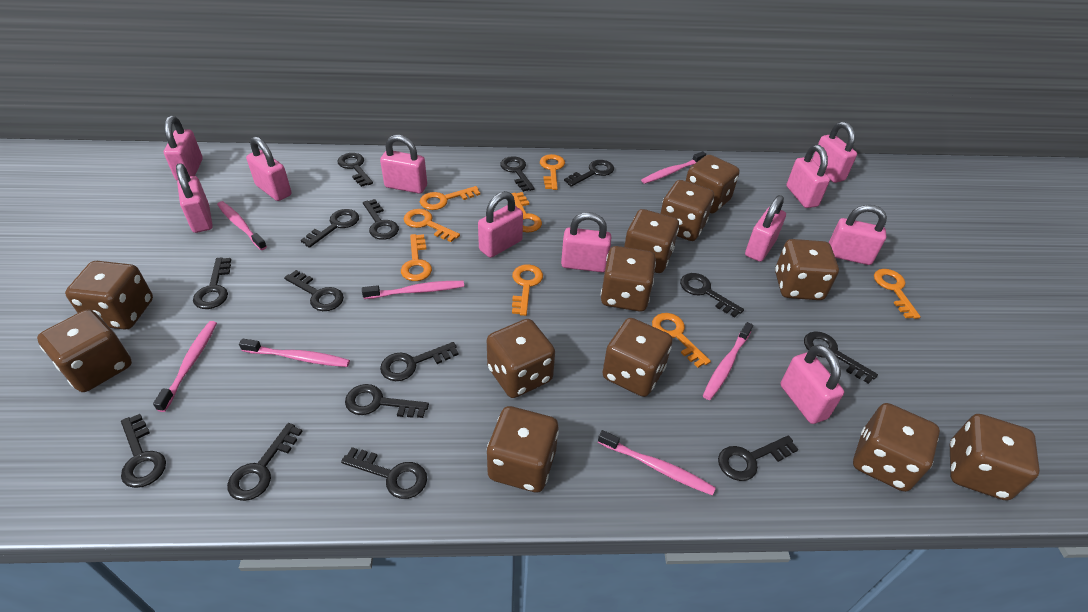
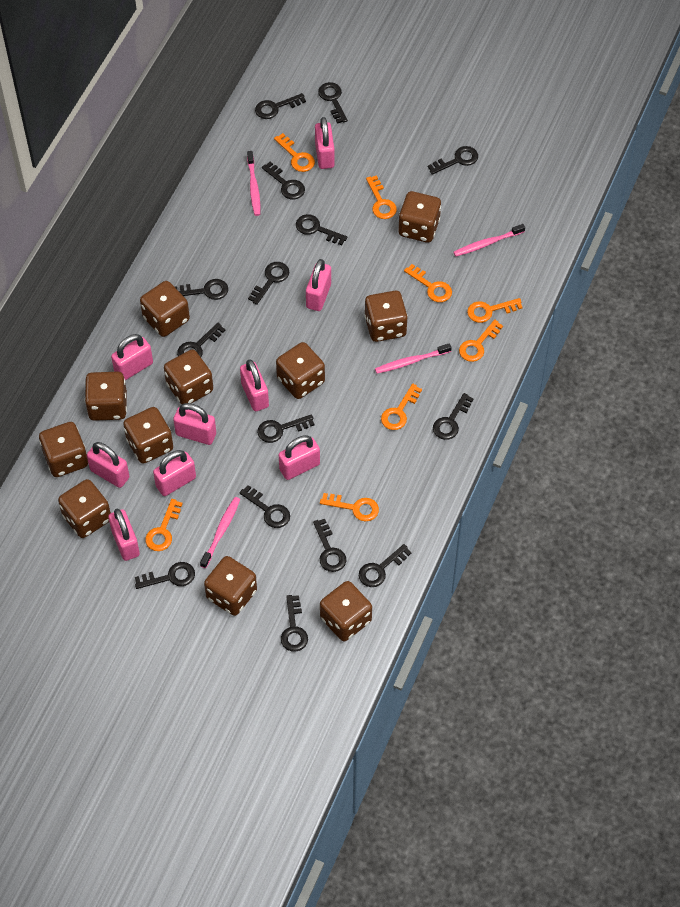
brown dice: 12 -> 11
pink padlock: 11 -> 9
pink toothbrush: 7 -> 4

